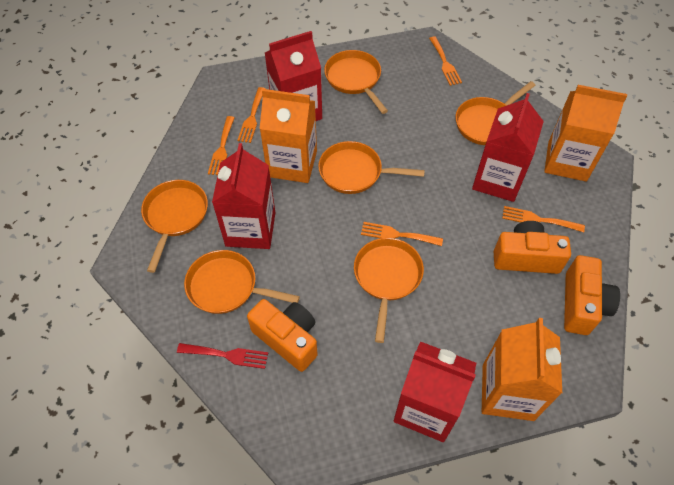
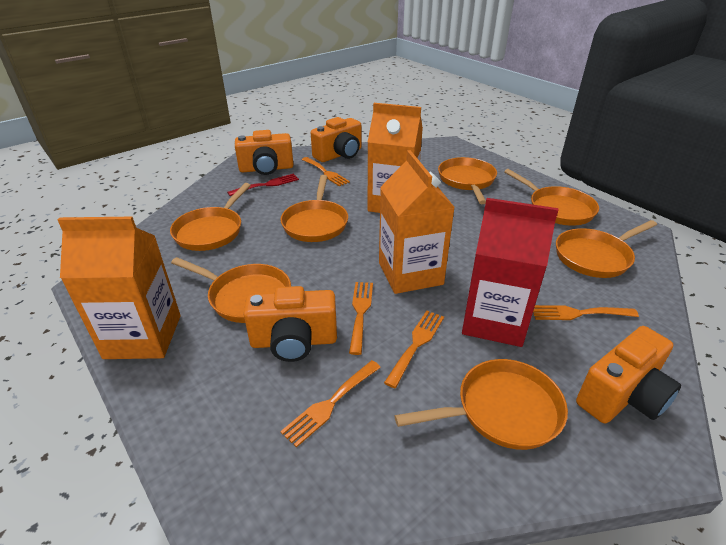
orange camera: 3 -> 4
orange pan: 6 -> 7
red carton: 4 -> 1

